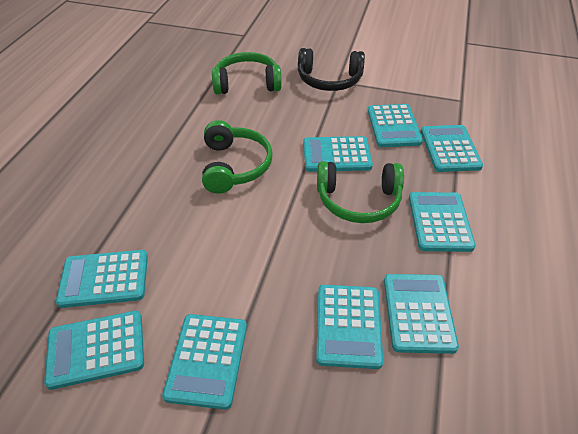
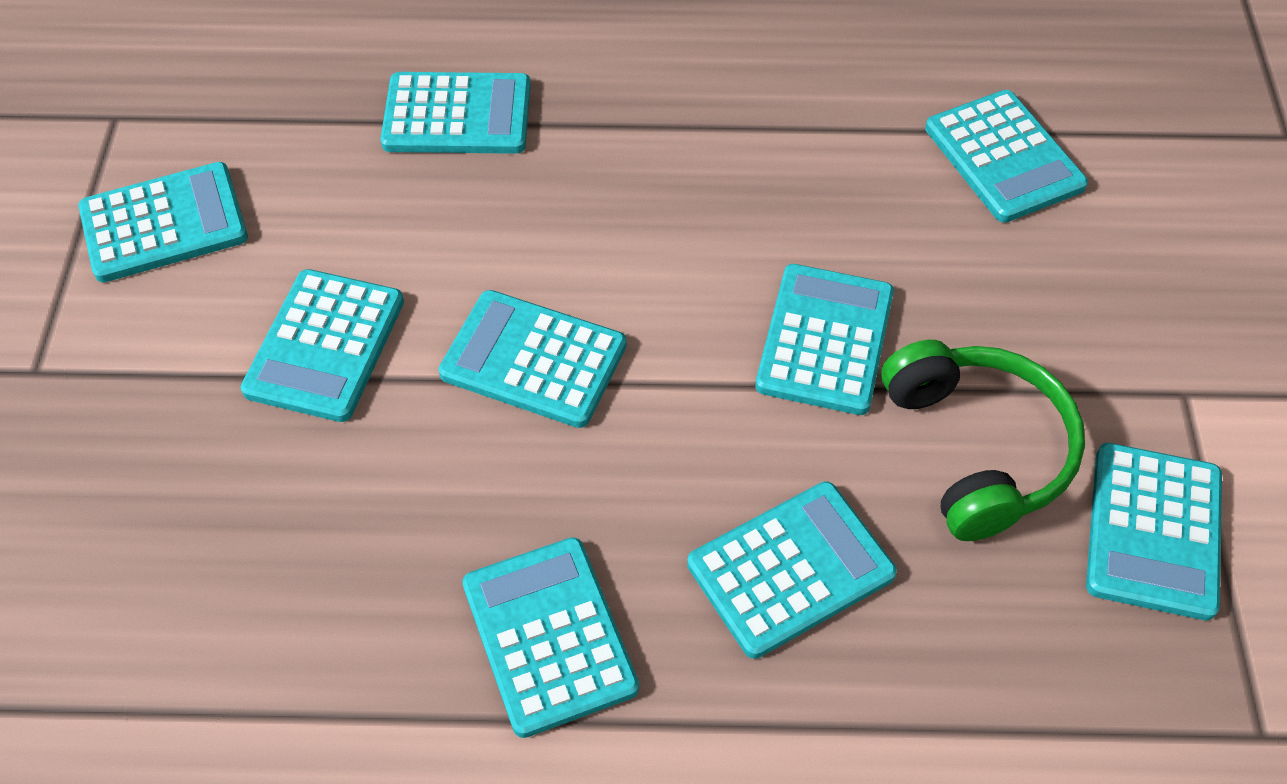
black headphones: 1 -> 0
green headphones: 3 -> 1

